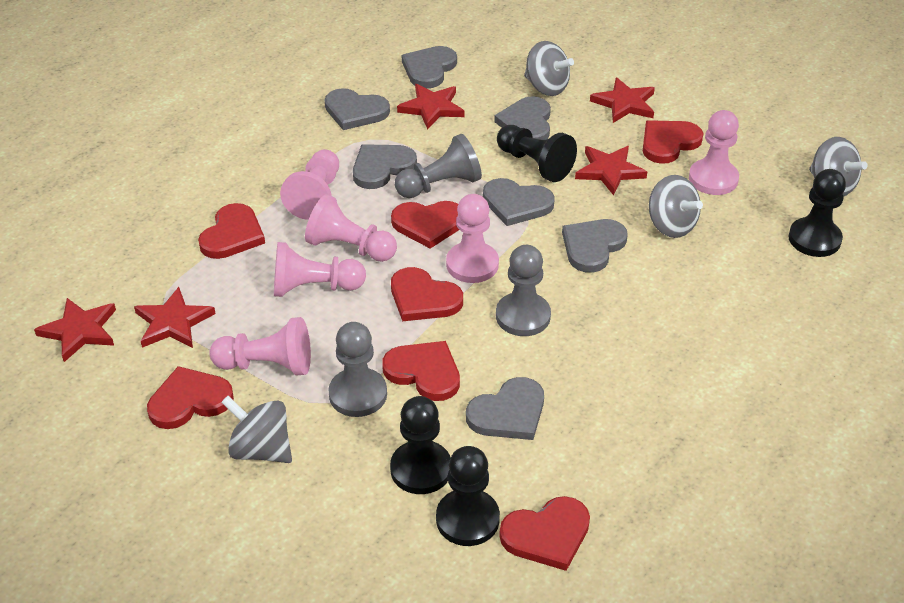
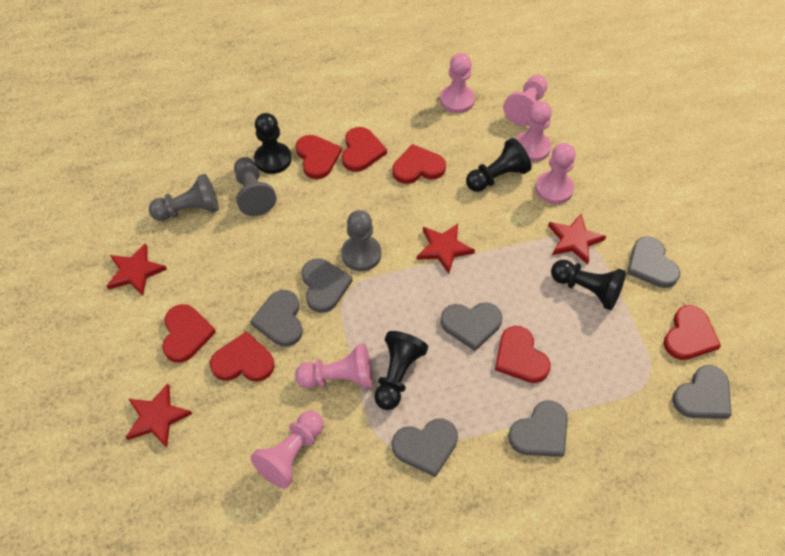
grey spinning top: 4 -> 0
red star: 5 -> 4

